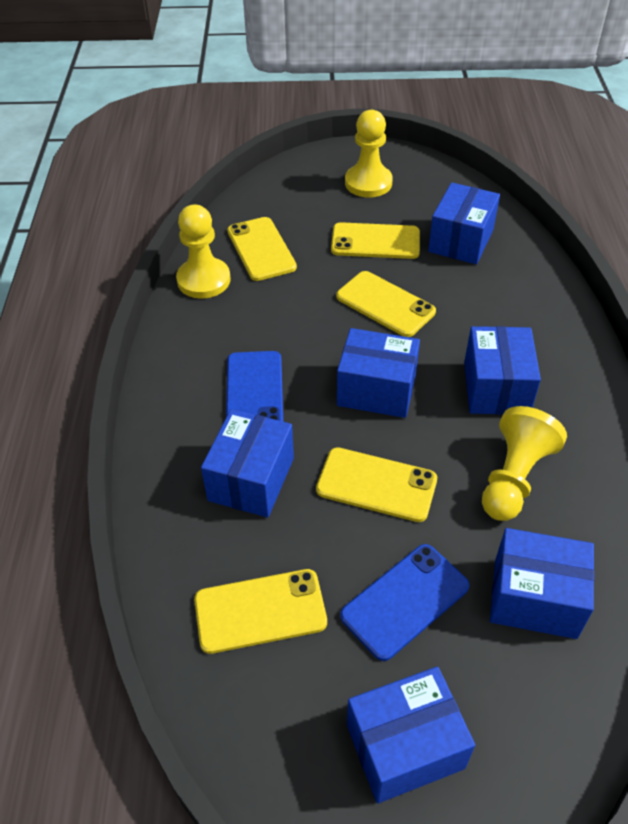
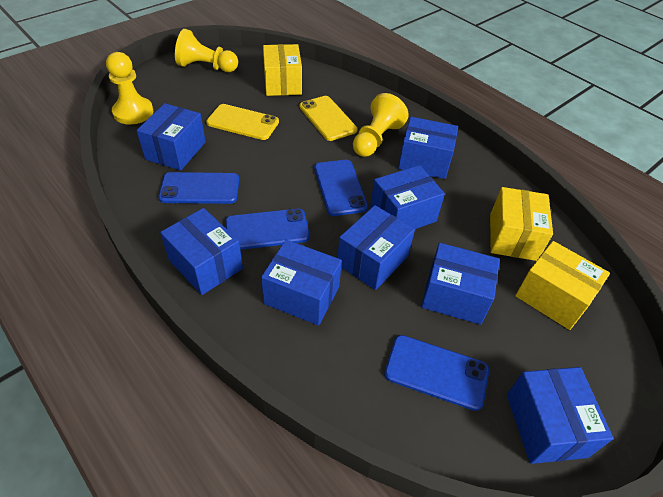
blue box: 6 -> 8
blue phone: 2 -> 4
yellow box: 0 -> 3
yellow phone: 5 -> 2

